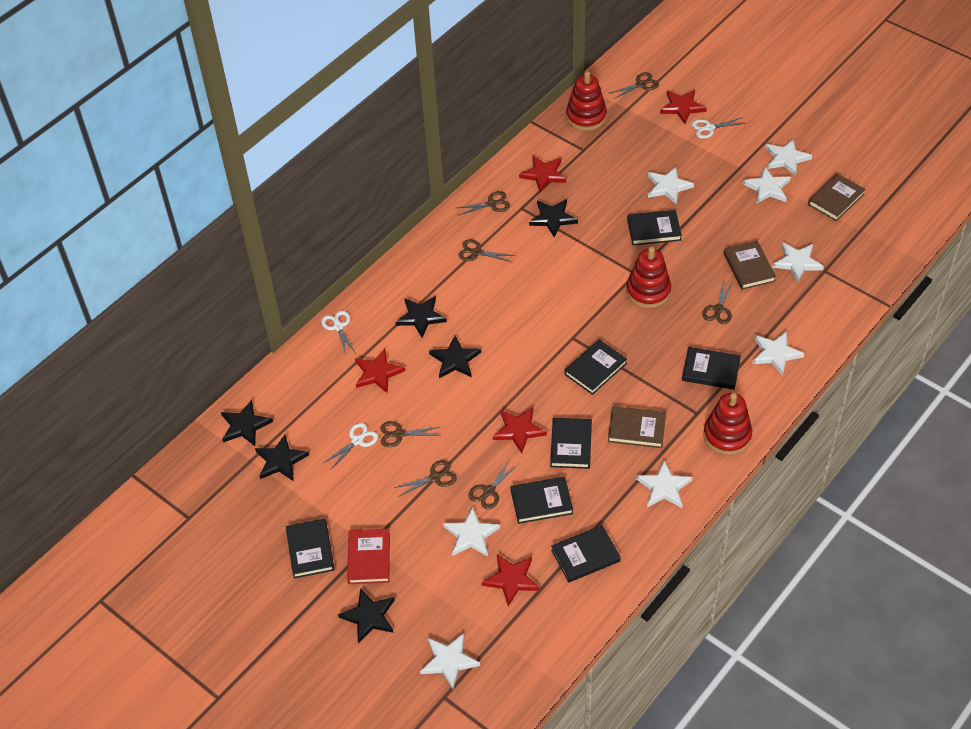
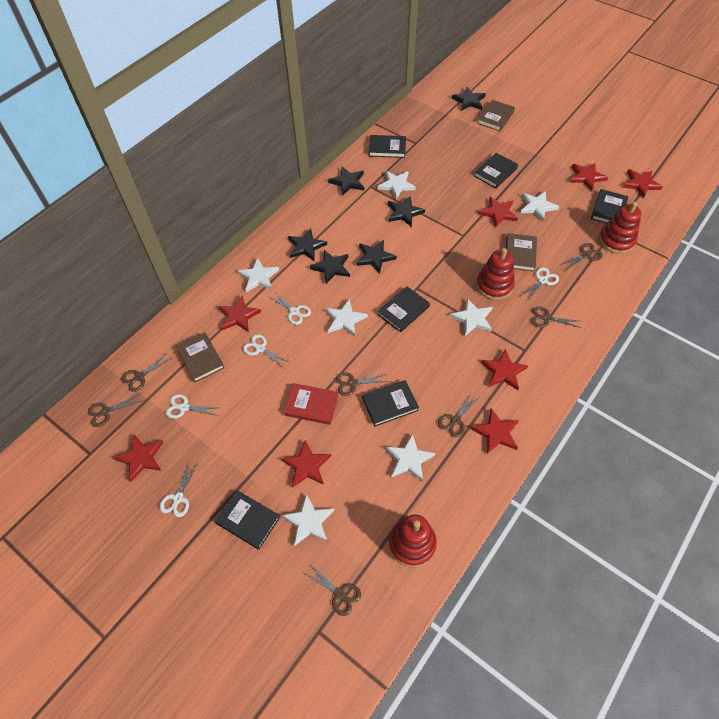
black book: 7 -> 6
red star: 5 -> 8
white scissors: 3 -> 5
white star: 8 -> 7

